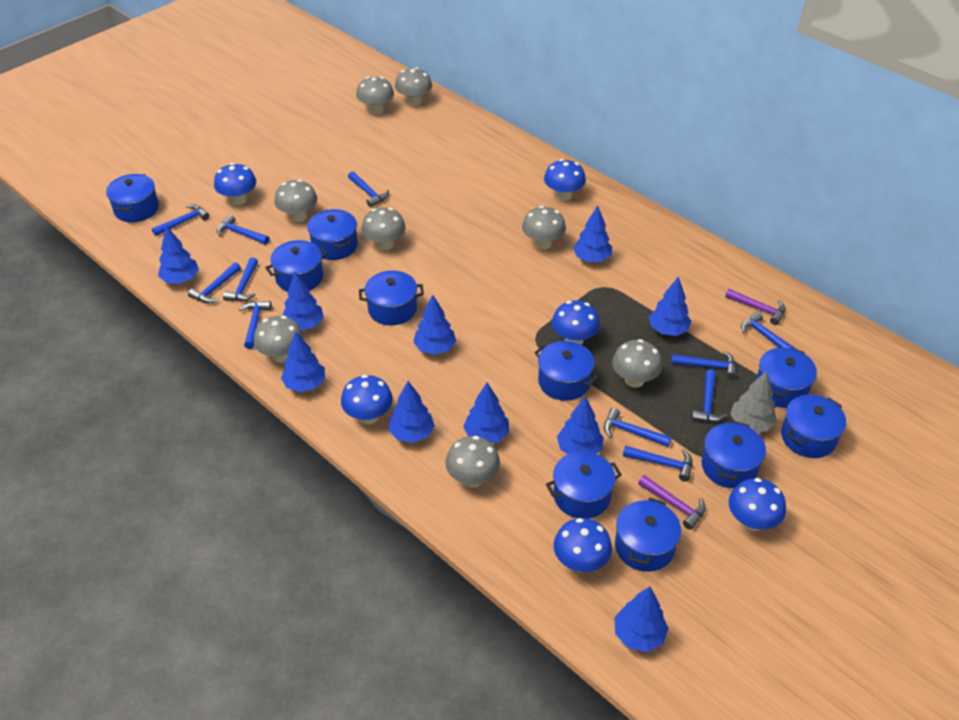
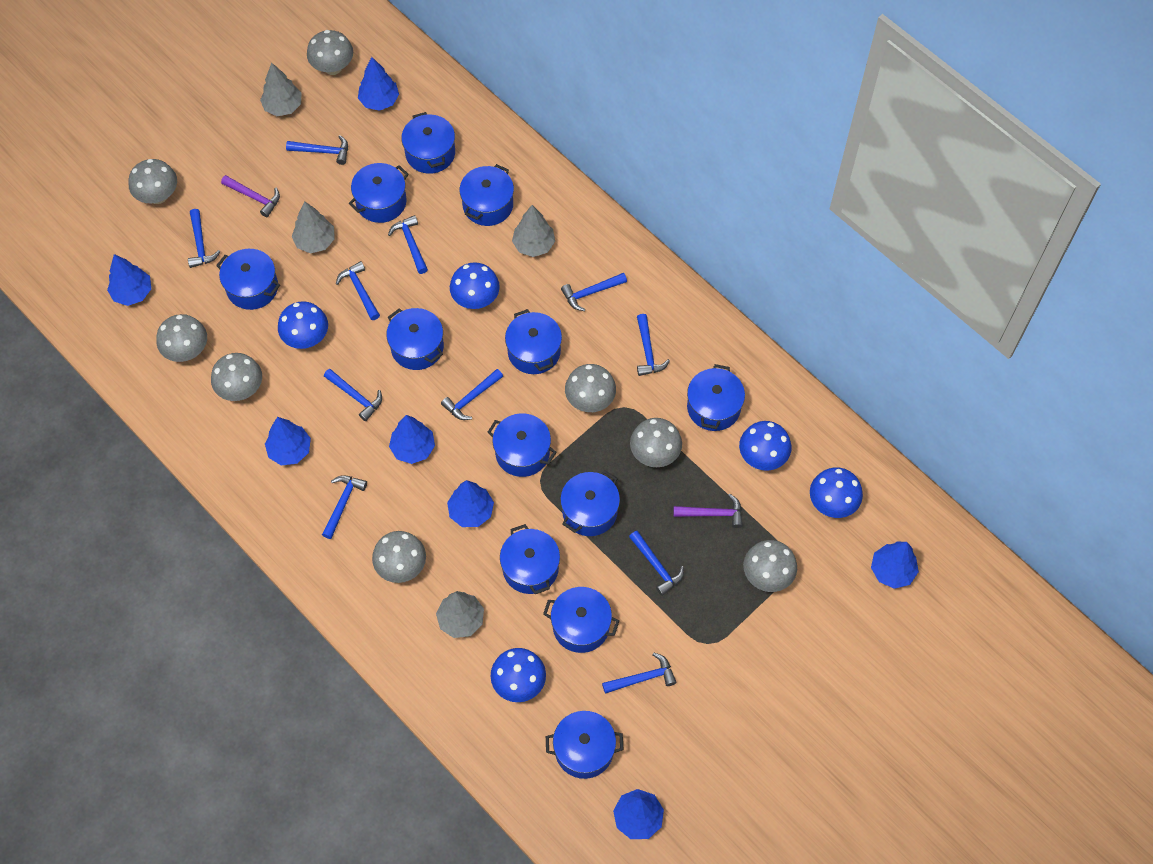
blue mushroom: 6 -> 5
blue pot: 10 -> 12
blue tree: 10 -> 7
grey tree: 1 -> 4

